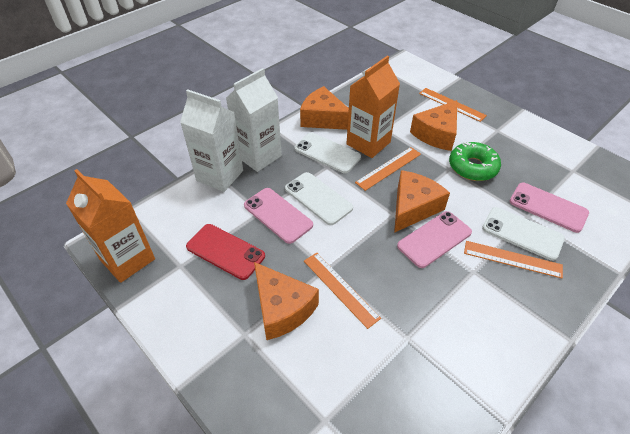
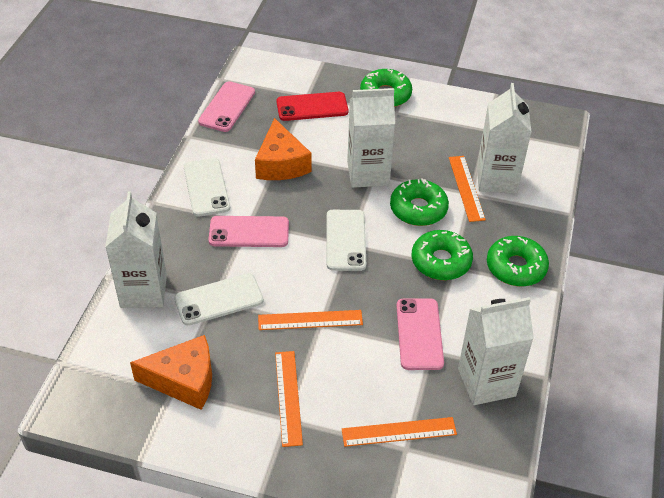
green donut: 1 -> 4
orange carton: 2 -> 0
orange cheese: 4 -> 2
white carton: 2 -> 4

